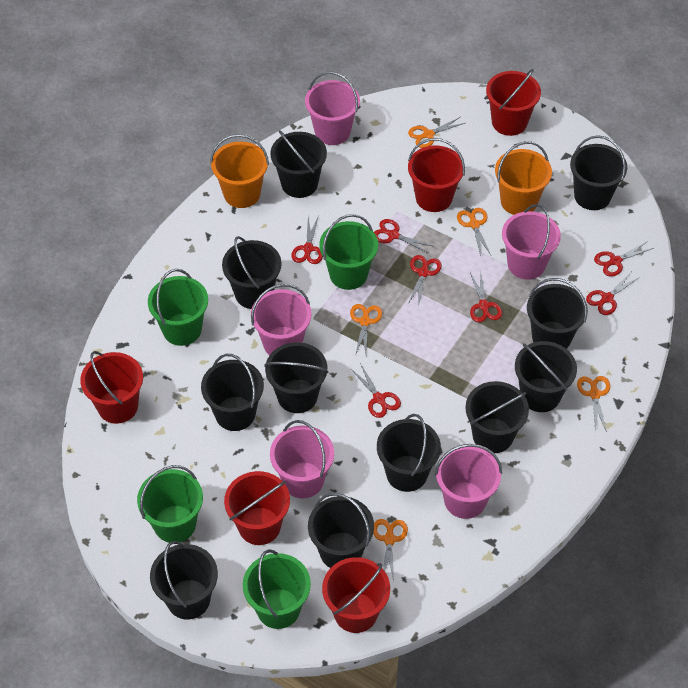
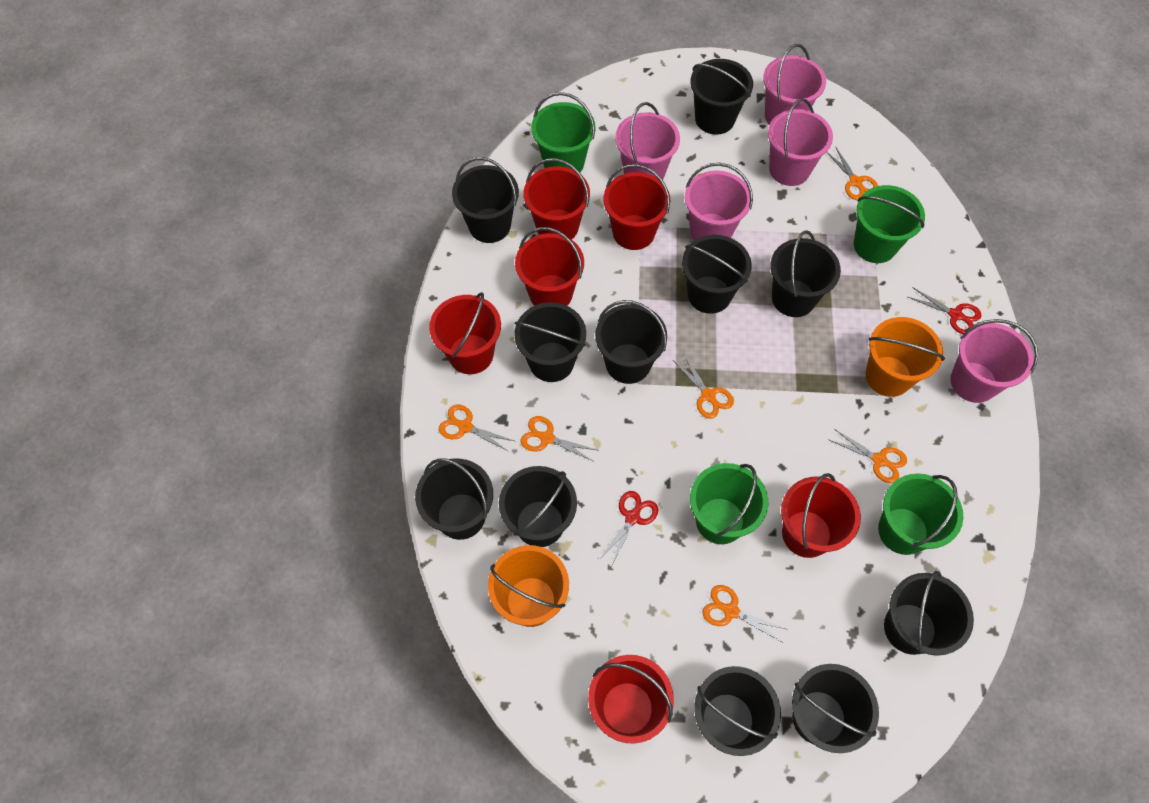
orange scissors: 5 -> 6
red bucket: 5 -> 6
red scissors: 7 -> 2

